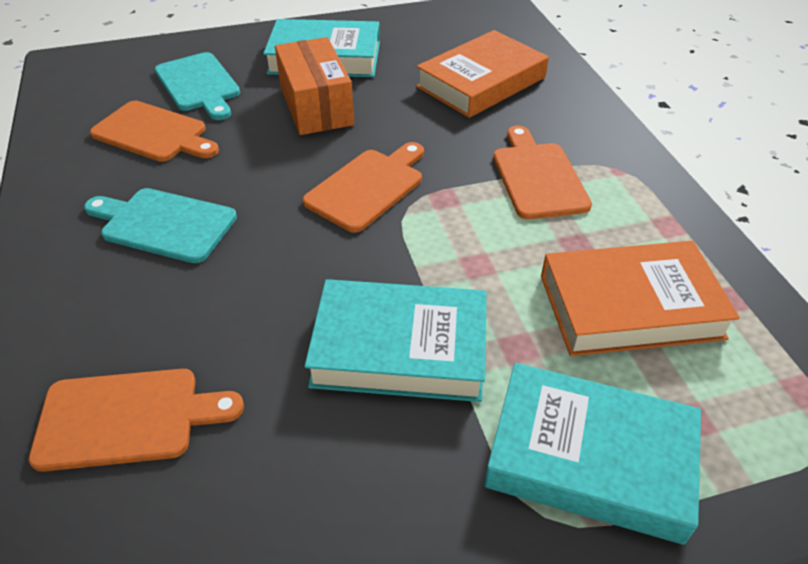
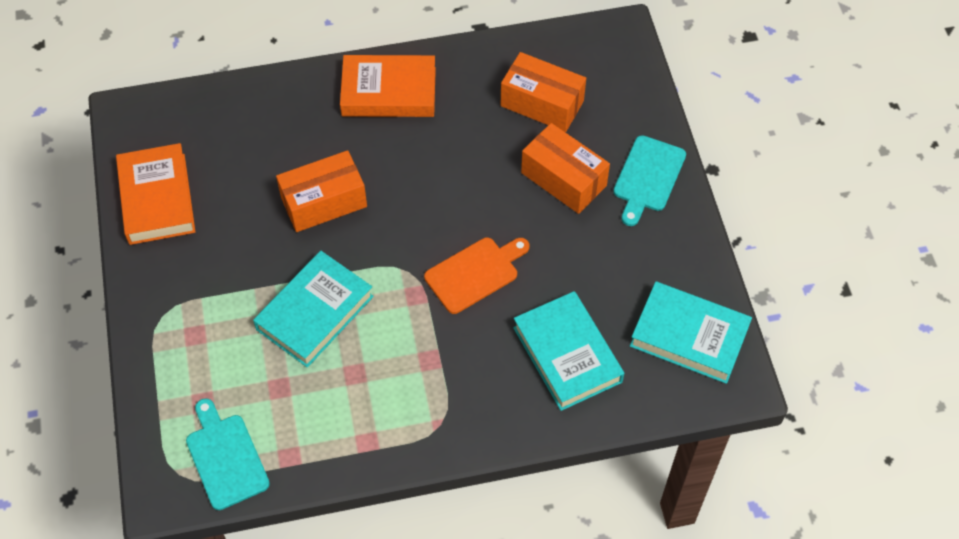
orange box: 1 -> 3
orange cutting board: 4 -> 1

